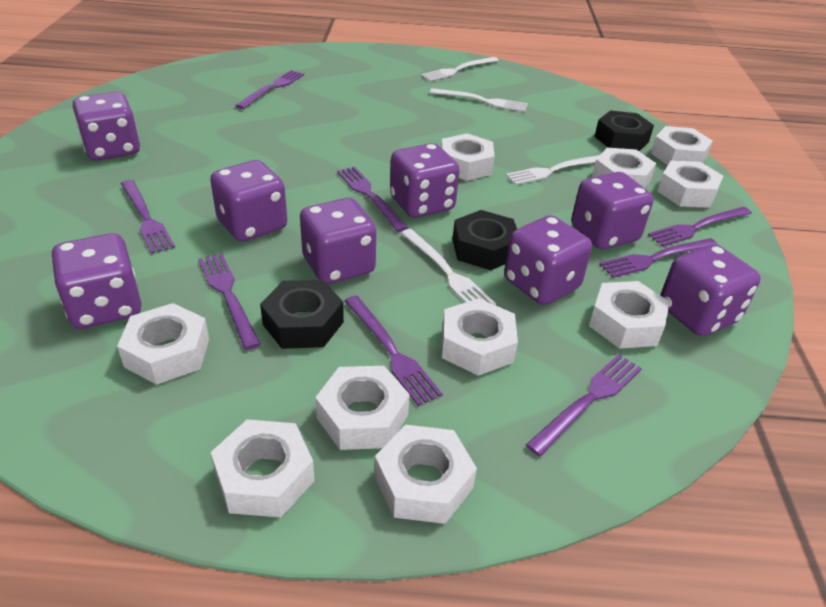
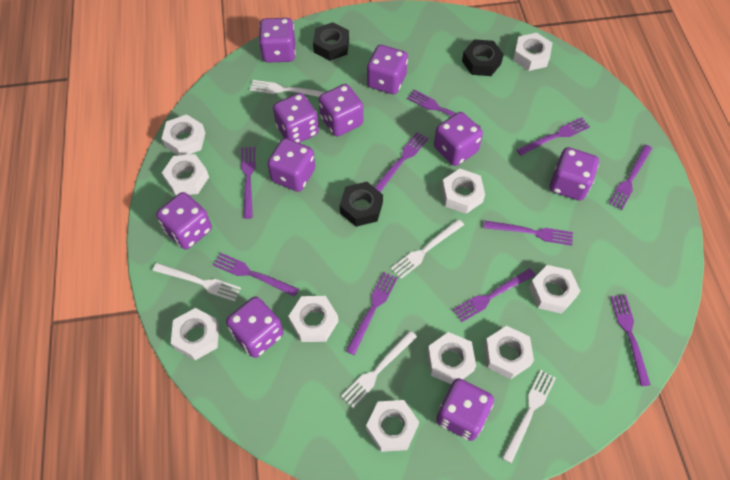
purple dice: 8 -> 10
purple fork: 8 -> 10
white fork: 4 -> 5

